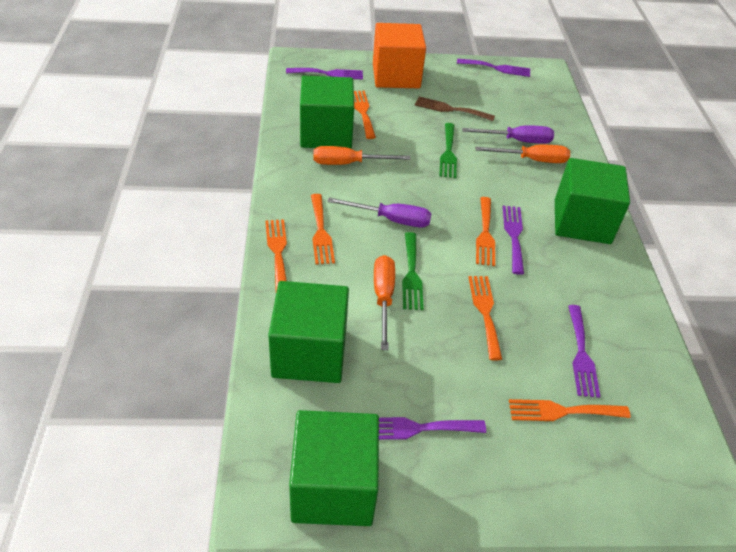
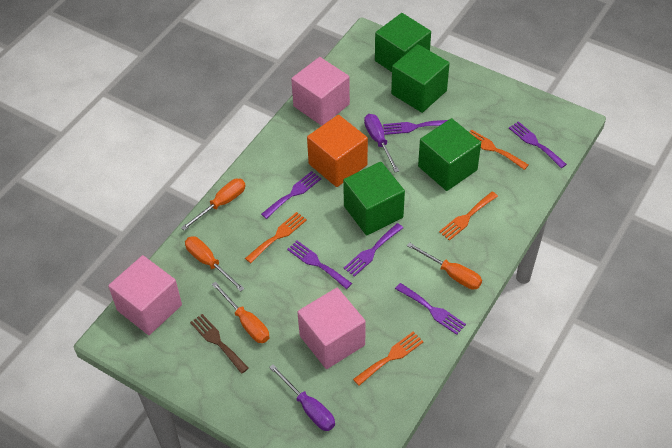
green fork: 2 -> 0
orange fork: 6 -> 4
orange screwdriver: 3 -> 4
pink cube: 0 -> 3
purple fork: 5 -> 6

